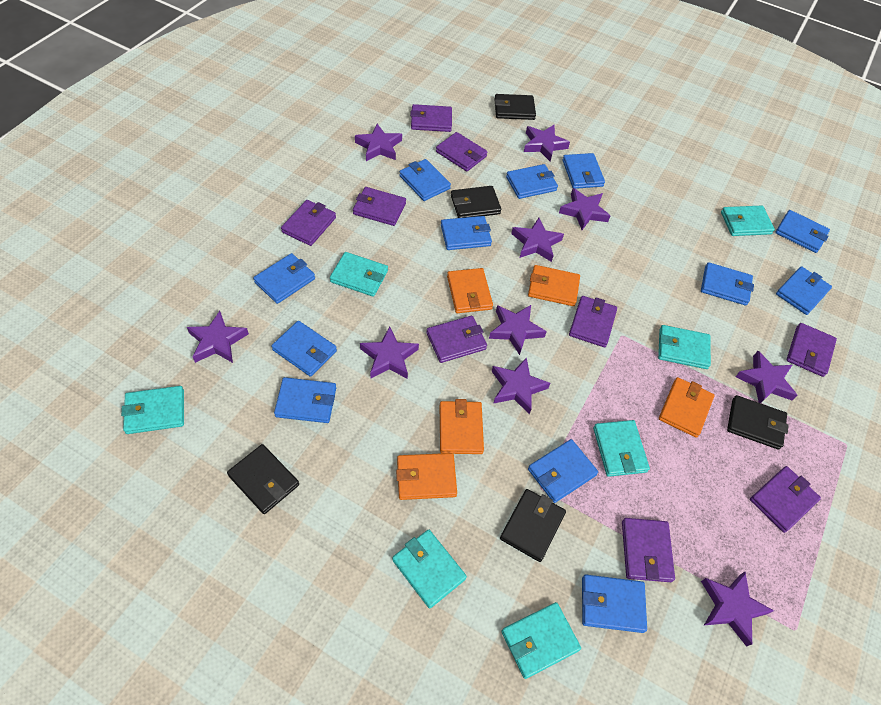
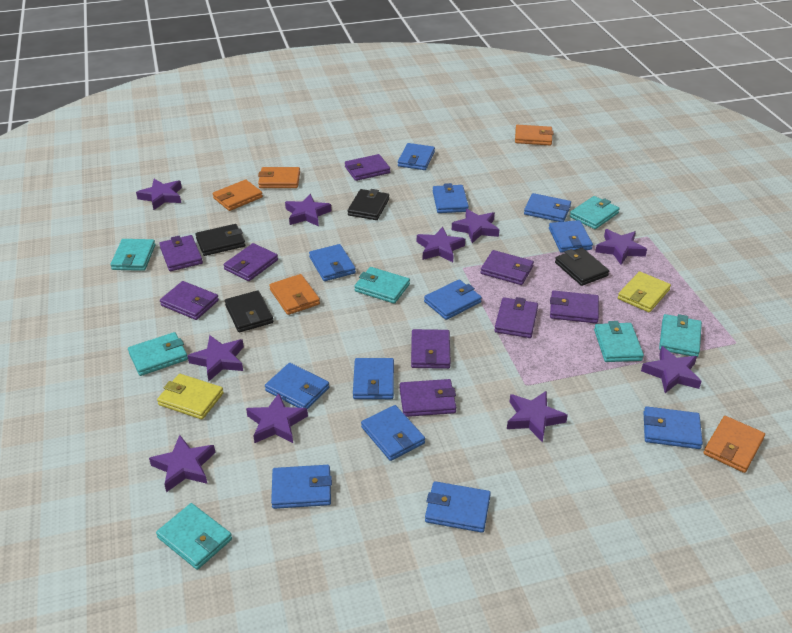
black wallet: 5 -> 4
yellow wallet: 0 -> 2

